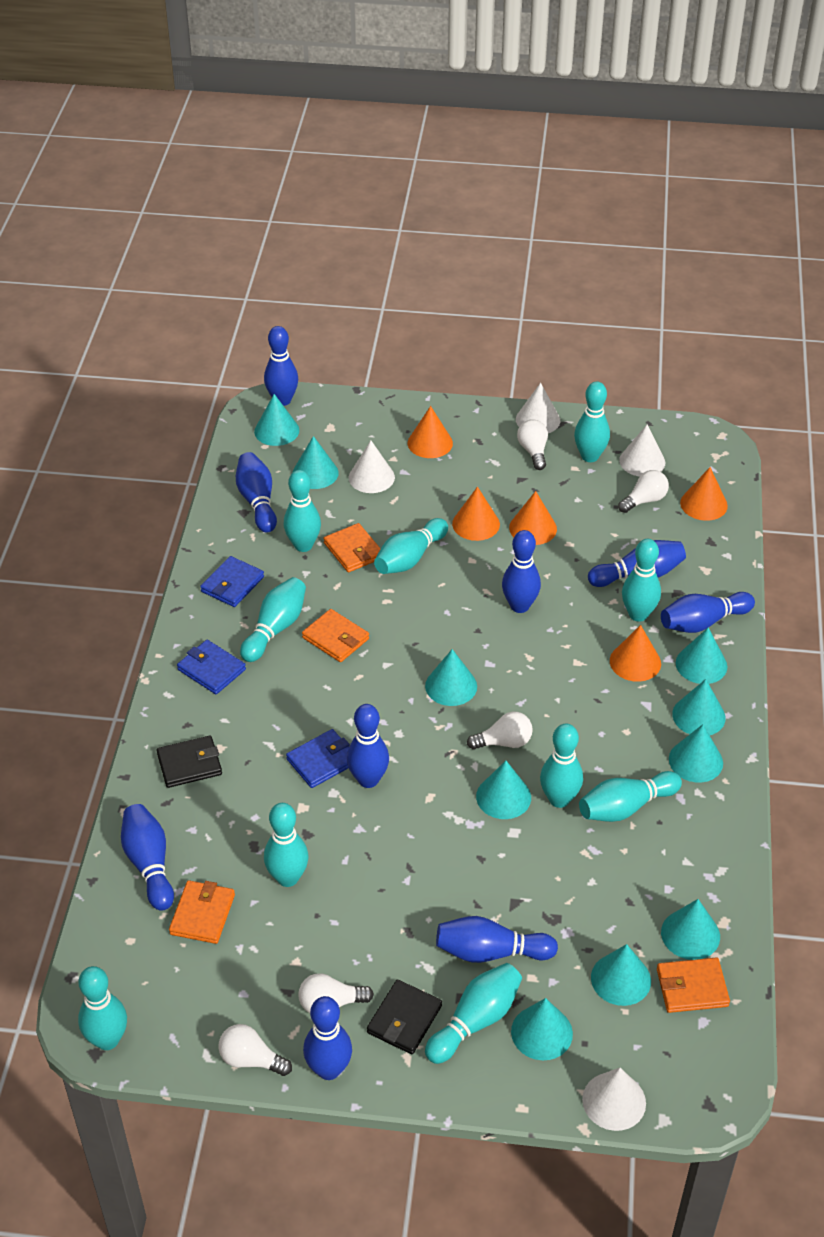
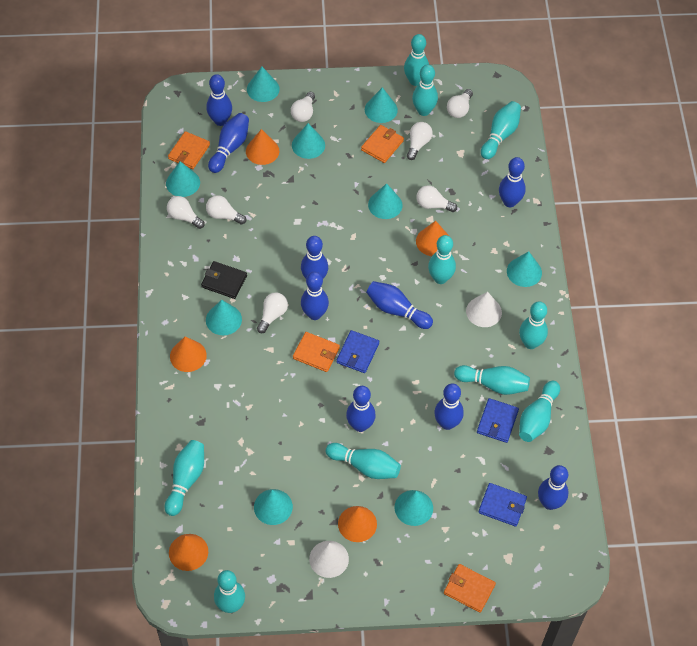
black wallet: 2 -> 1
turquoise cone: 10 -> 9
white cone: 4 -> 2
white light bulb: 5 -> 7

